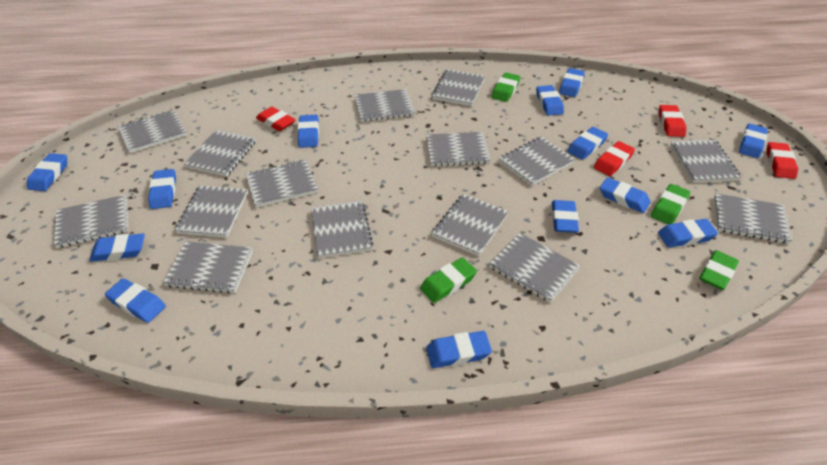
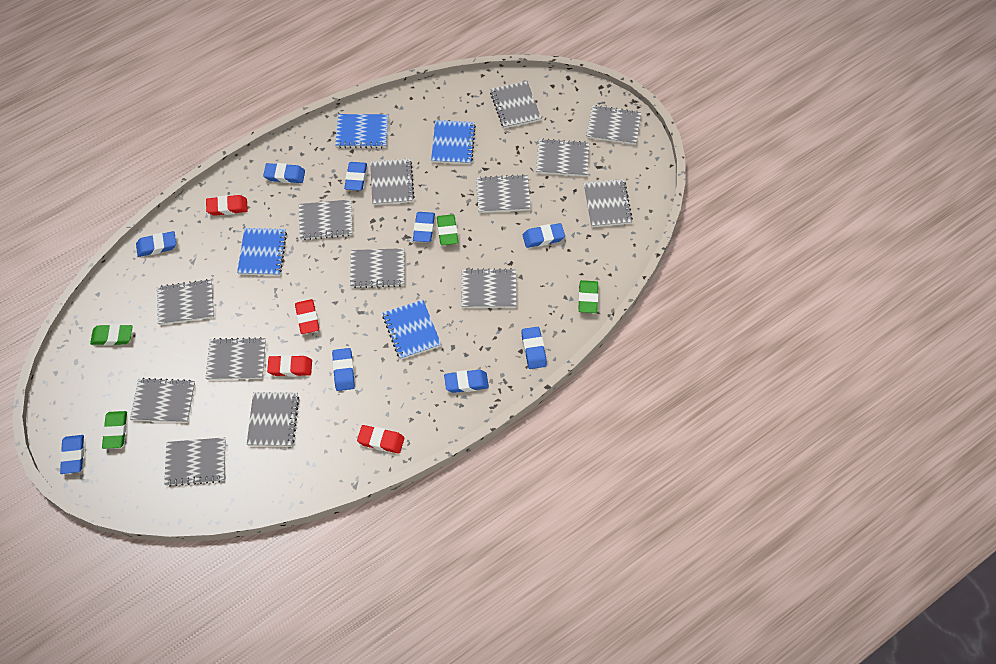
blue eraser: 13 -> 9
blue notebook: 0 -> 4
grey notebook: 15 -> 14

